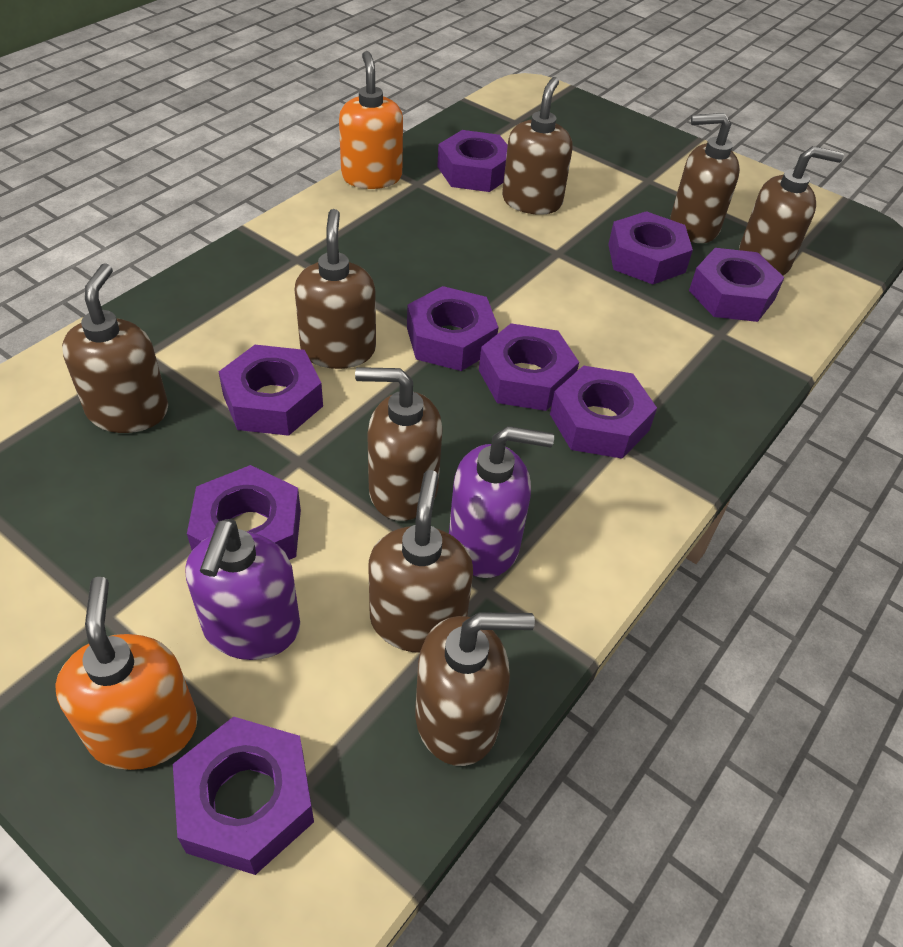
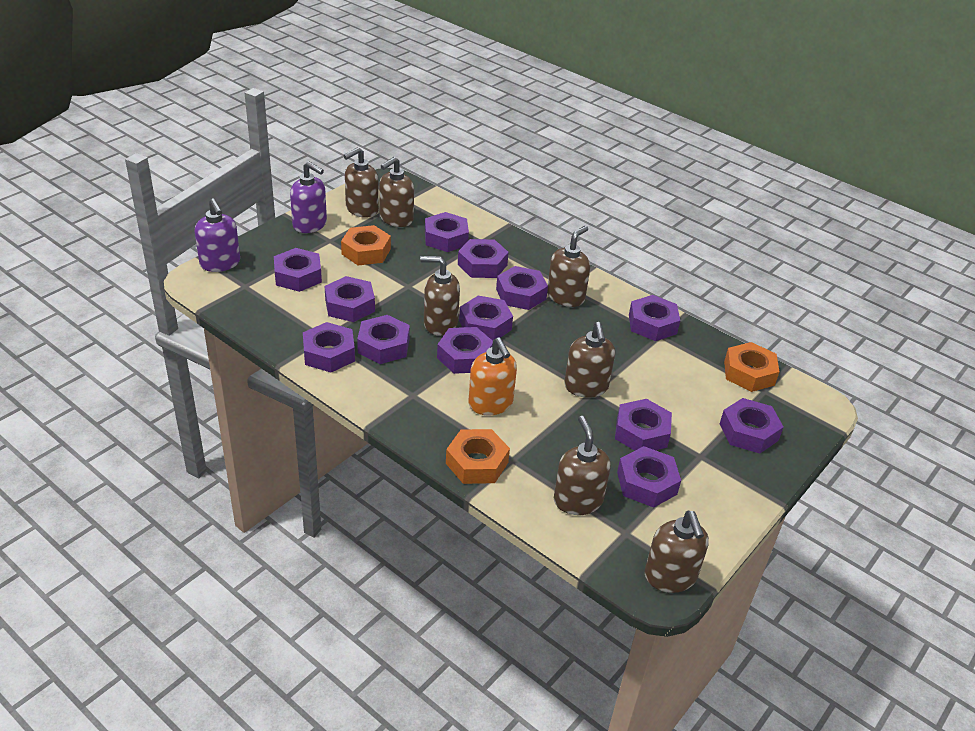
brown soap dispenser: 8 -> 7
orange nut: 0 -> 3
orange soap dispenser: 2 -> 1
purple nut: 9 -> 13

